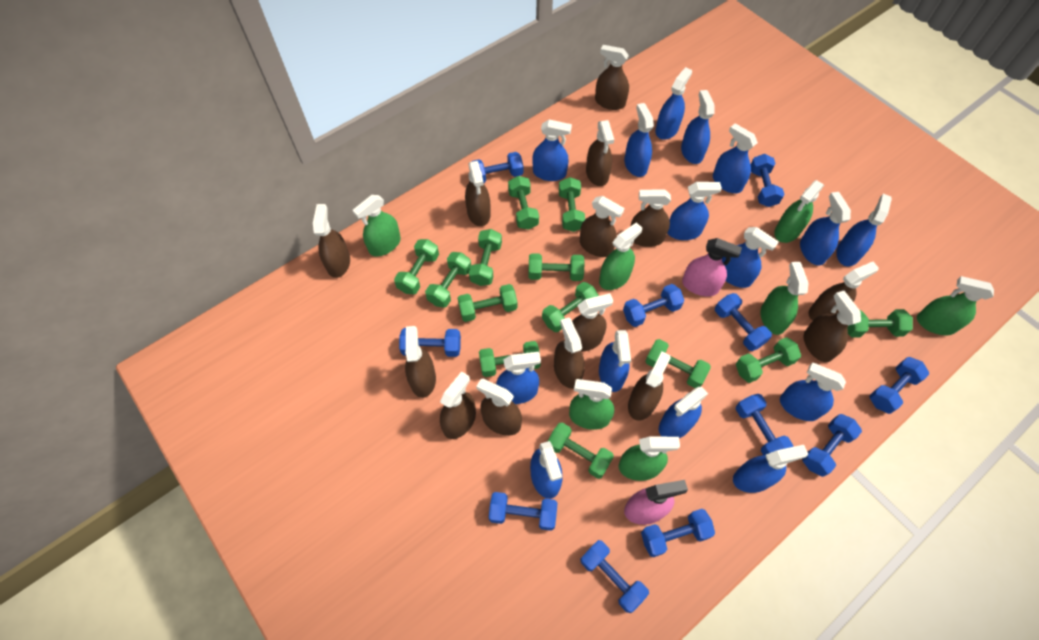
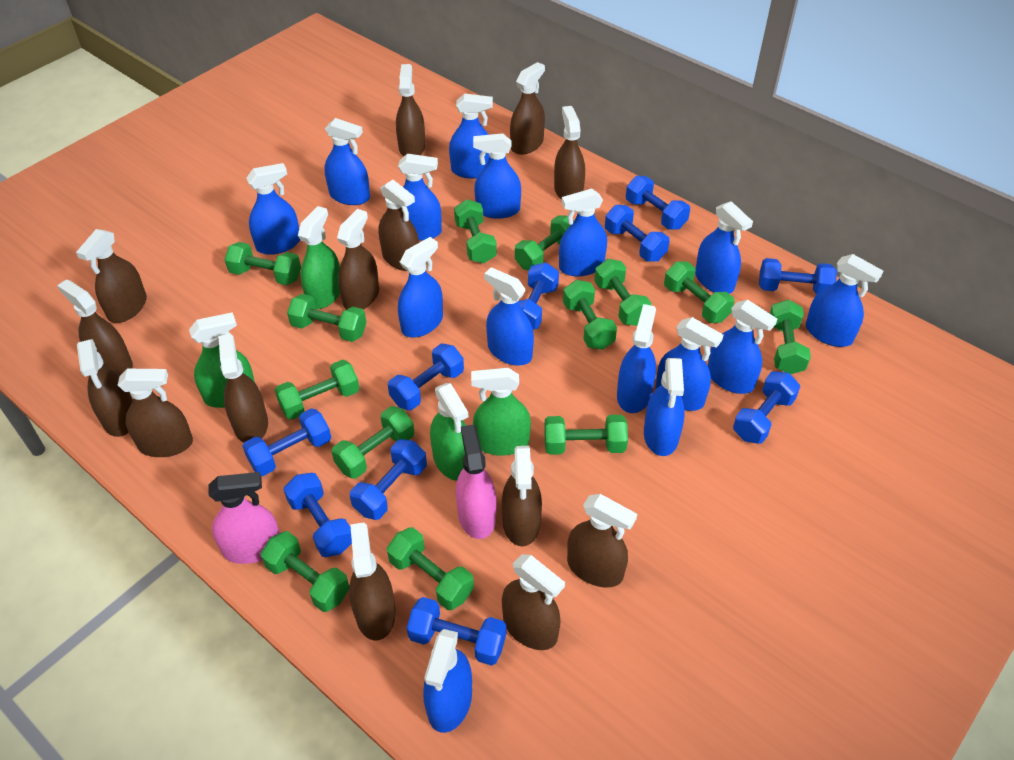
blue dumbbell: 11 -> 10
green spray bottle: 7 -> 4

